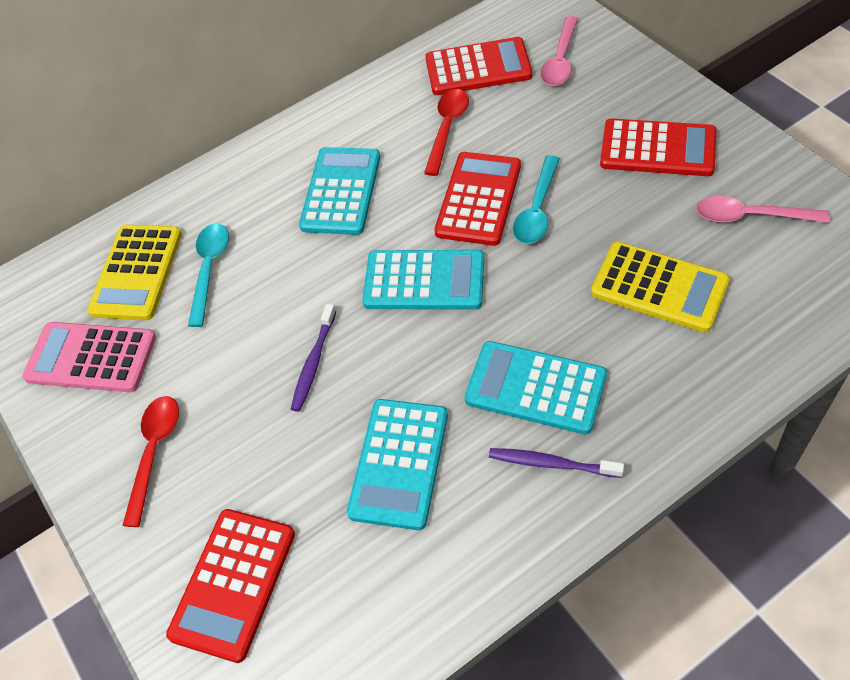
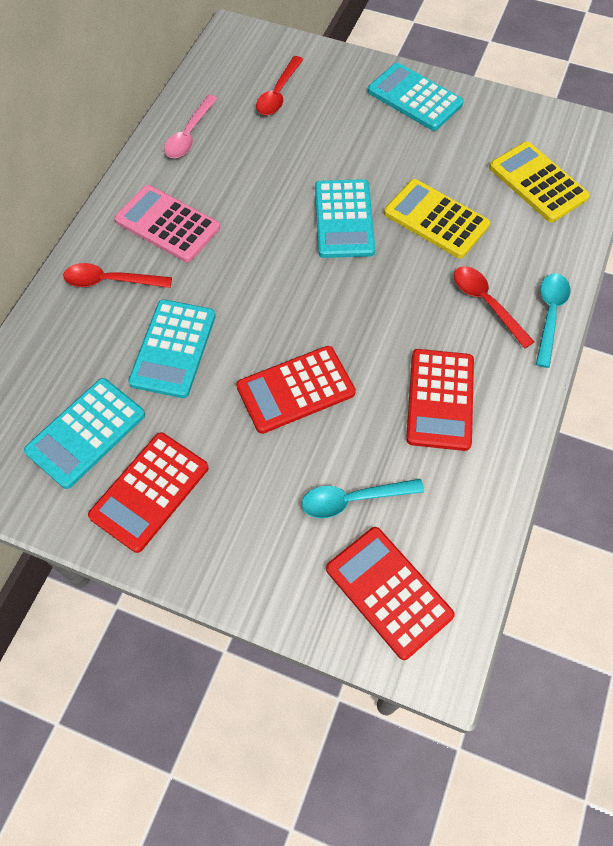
pink spoon: 2 -> 1
purple toothbrush: 2 -> 0
red spoon: 2 -> 3

